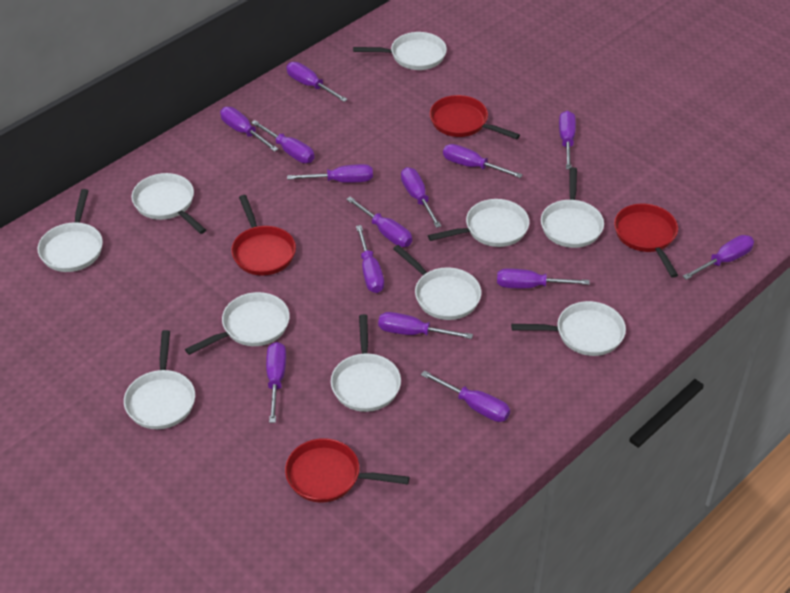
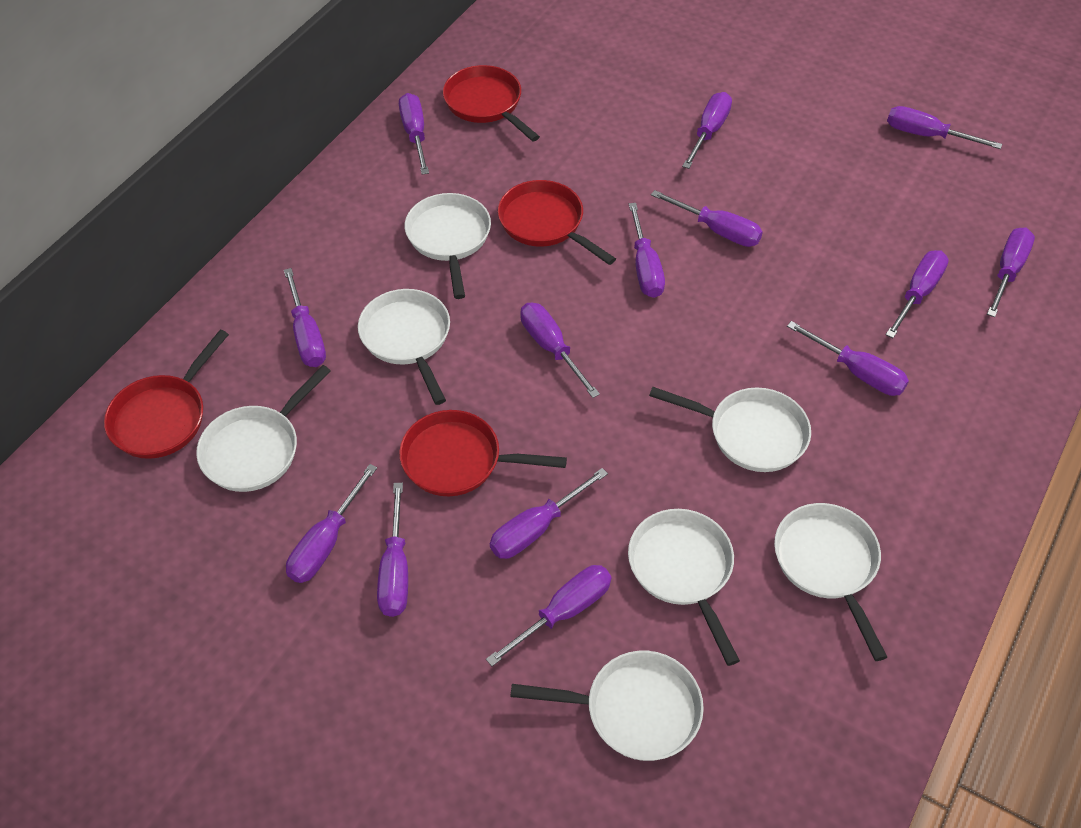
white pan: 10 -> 7

